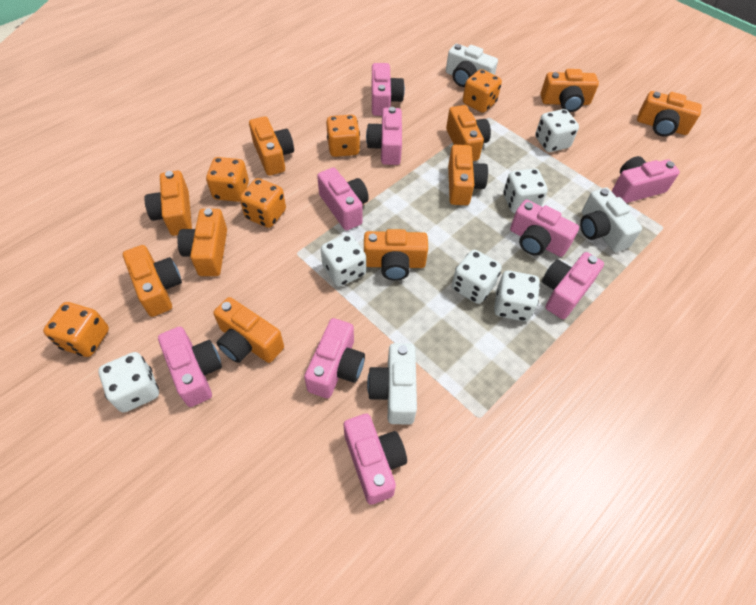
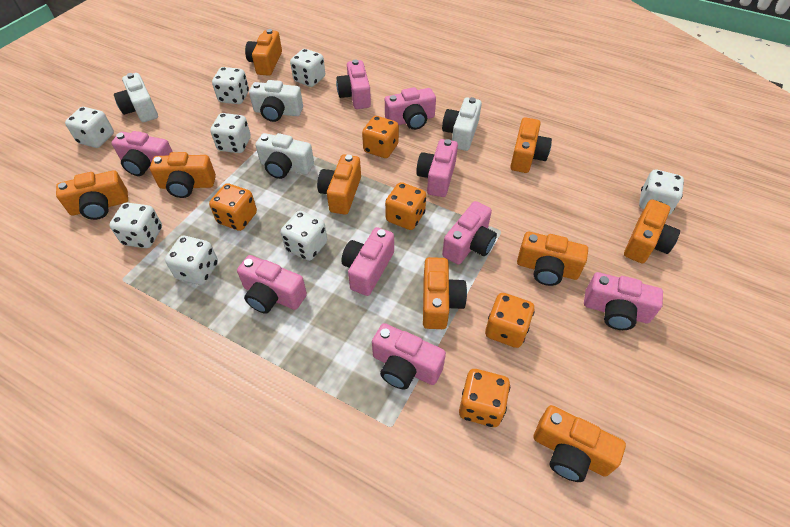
orange camera: 10 -> 9
white camera: 3 -> 4
white dice: 6 -> 8

